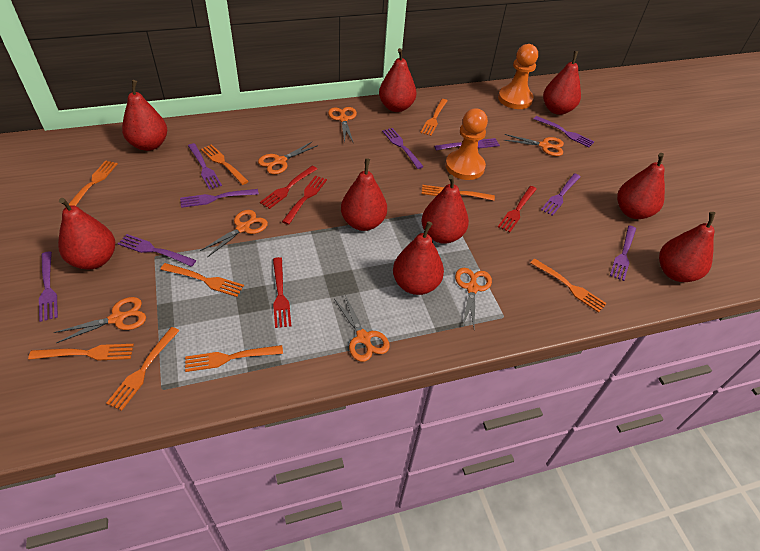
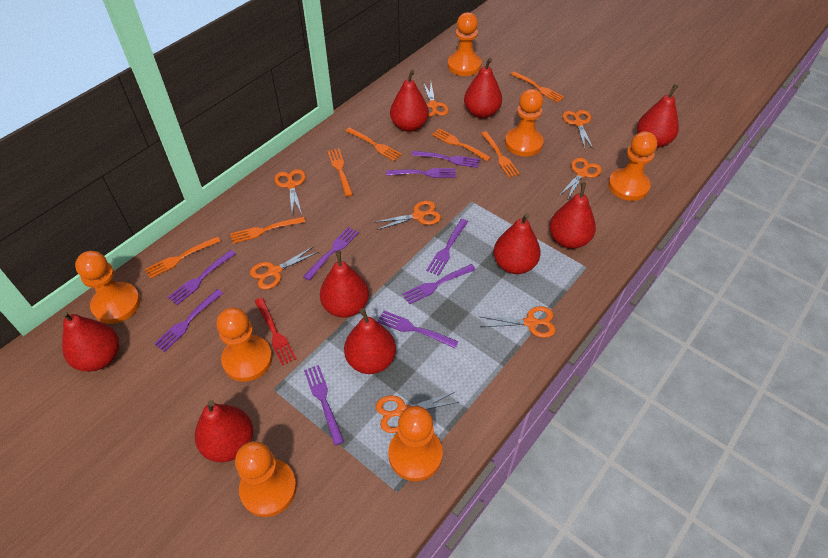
orange fork: 9 -> 7
orange pawn: 2 -> 7
orange scissors: 7 -> 8
red fork: 4 -> 1

